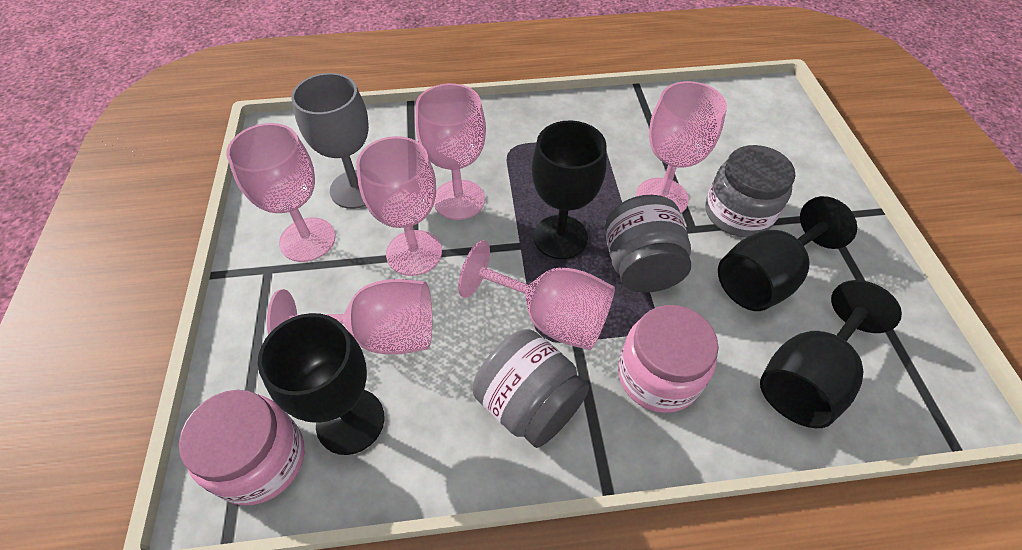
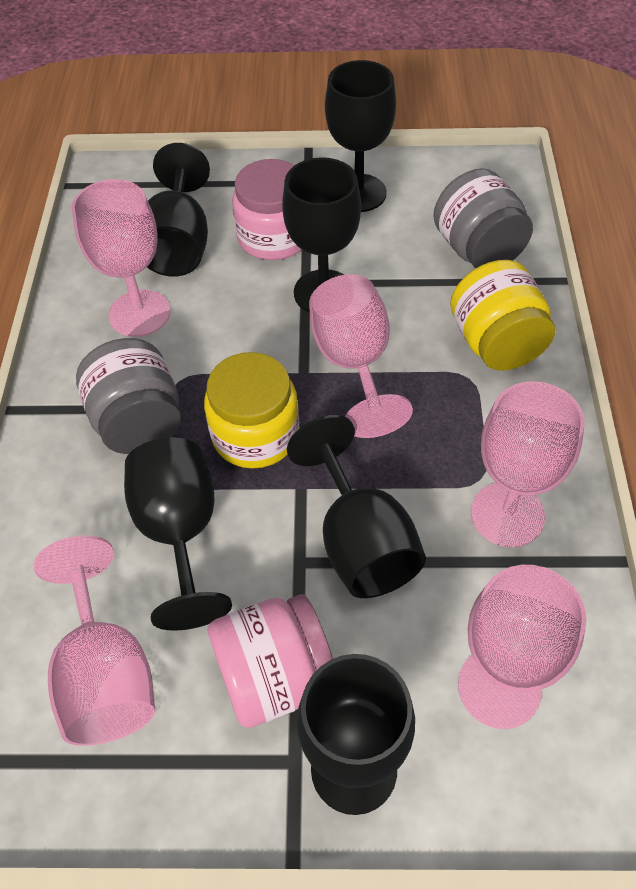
black goblet: 4 -> 6
grey goblet: 1 -> 0
grey jar: 3 -> 2
pink goblet: 6 -> 5
yellow jar: 0 -> 2

